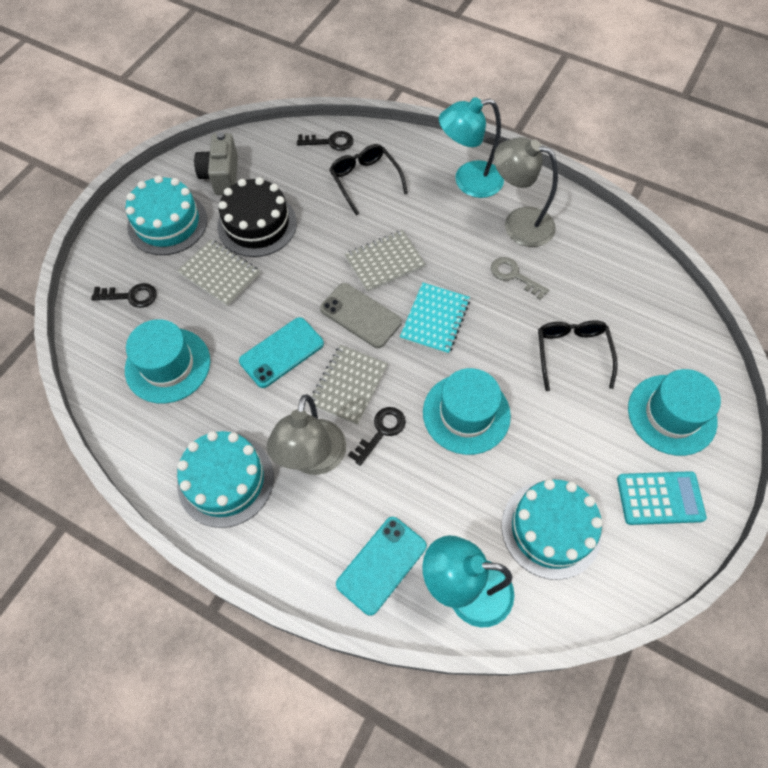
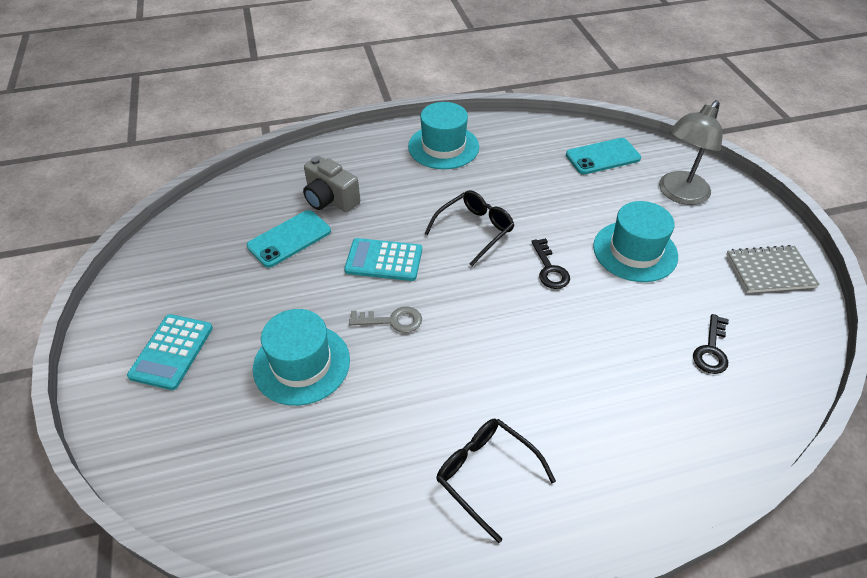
black cake: 1 -> 0
black key: 3 -> 2
grey lamp: 2 -> 1
grey notebook: 3 -> 1
grey phone: 1 -> 0
turquoise cake: 3 -> 0
turquoise calculator: 1 -> 2
turquoise lamp: 2 -> 0
turquoise notebook: 1 -> 0

